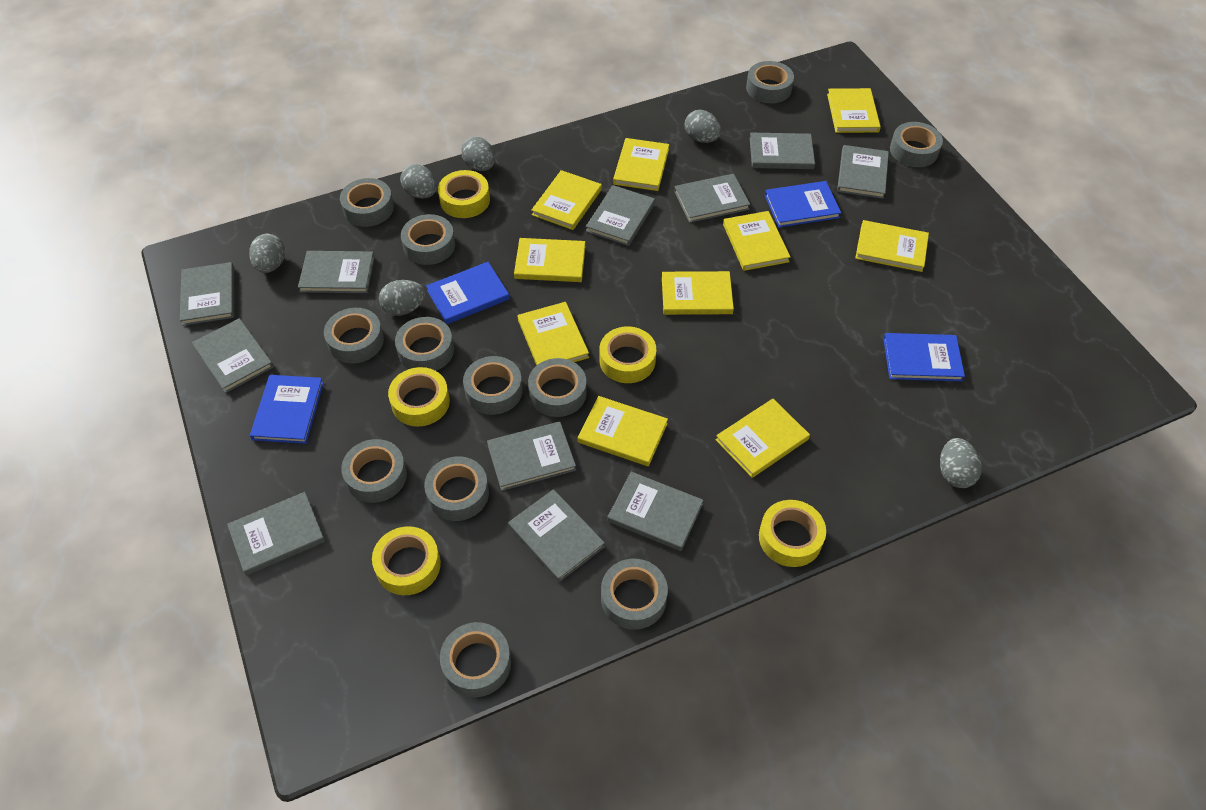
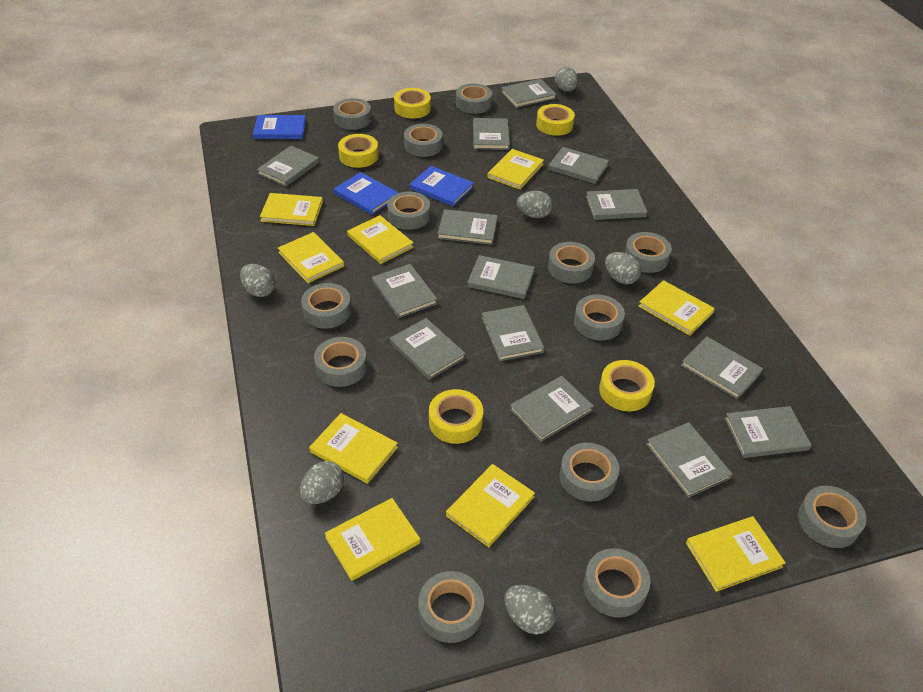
blue book: 4 -> 3
grey book: 11 -> 14
grey tape: 12 -> 13
yellow book: 10 -> 9

